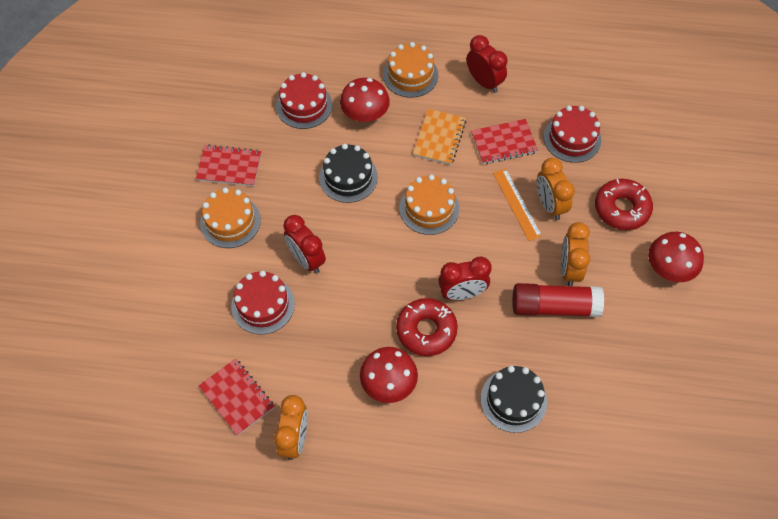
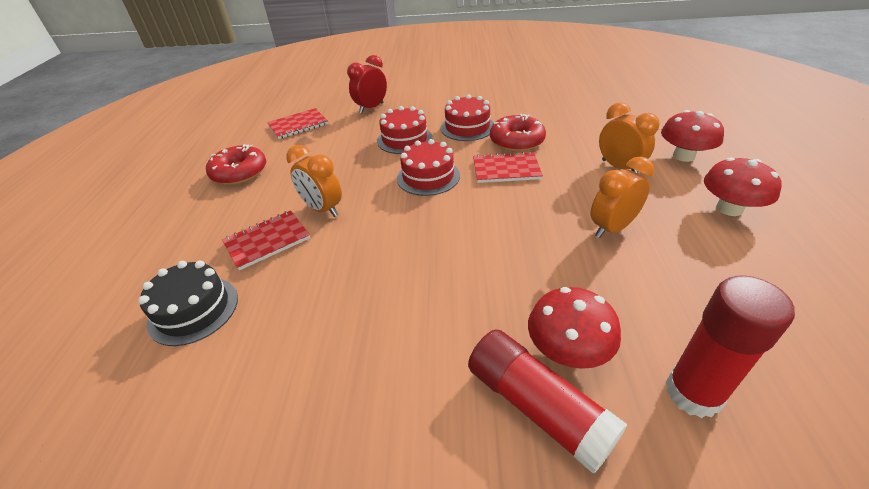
black cake: 2 -> 1
orange cake: 3 -> 0
orange notebook: 1 -> 0
orange ruler: 1 -> 0
red clock: 3 -> 1
red glue stick: 1 -> 2

